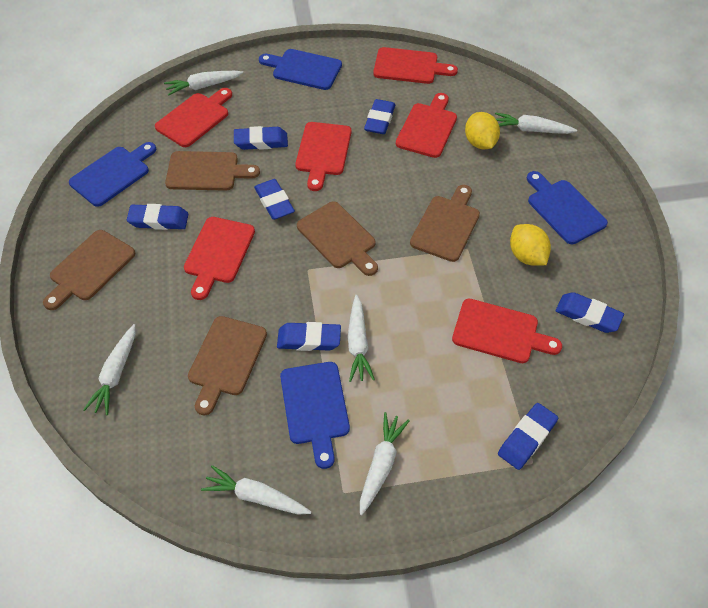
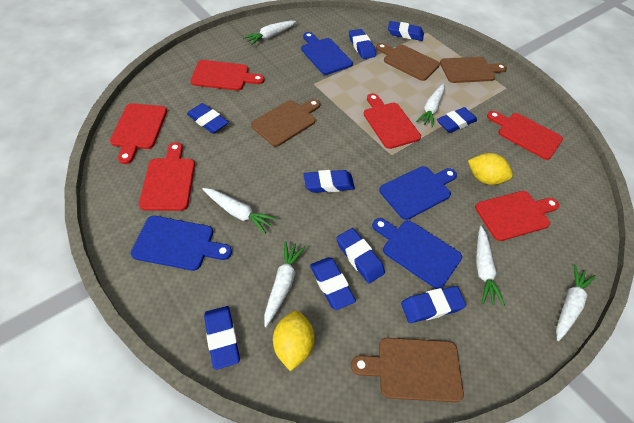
blue eraser: 7 -> 9
brown cutting board: 5 -> 4

